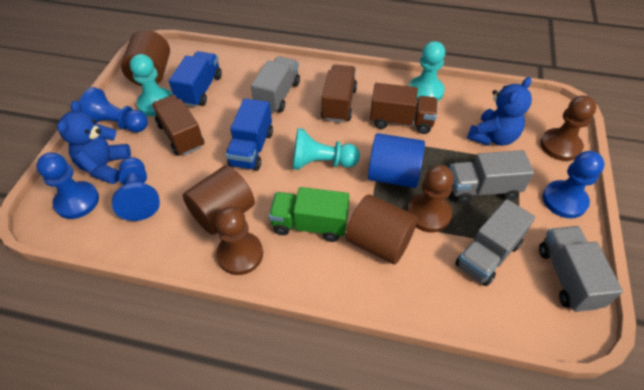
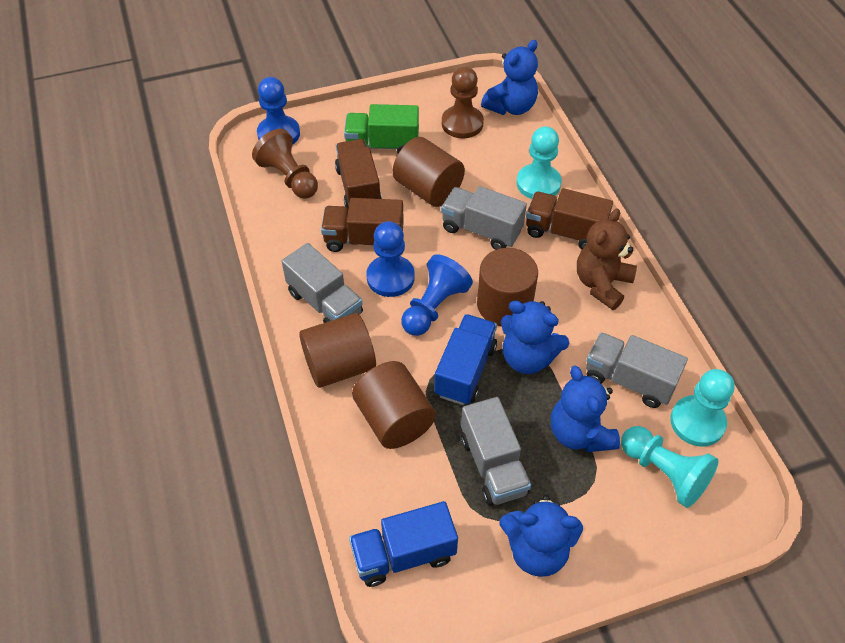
blue cylinder: 1 -> 0
blue pawn: 4 -> 3
blue teddy bear: 2 -> 4
brown cylinder: 3 -> 4
brown pawn: 3 -> 2
brown teddy bear: 0 -> 1

